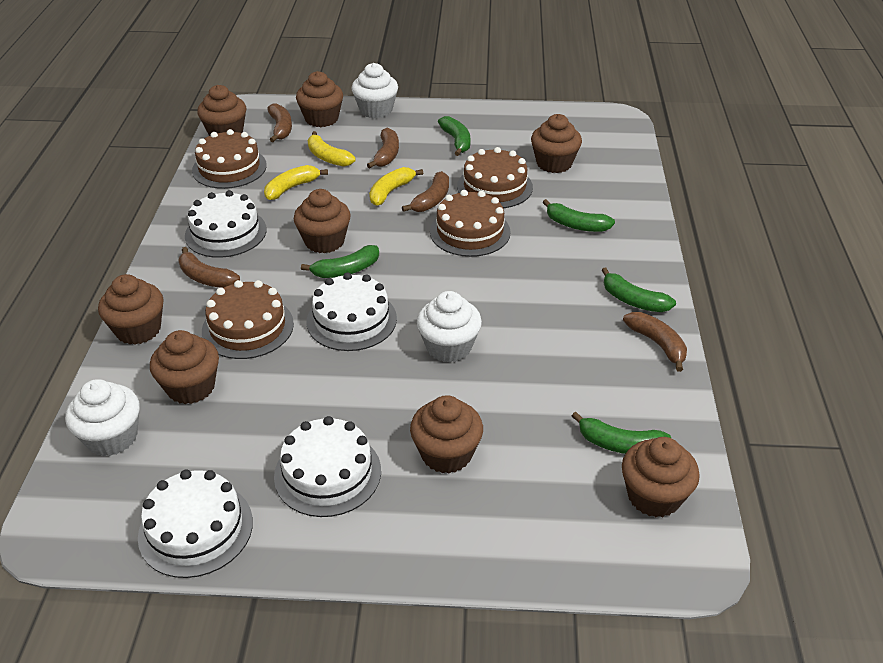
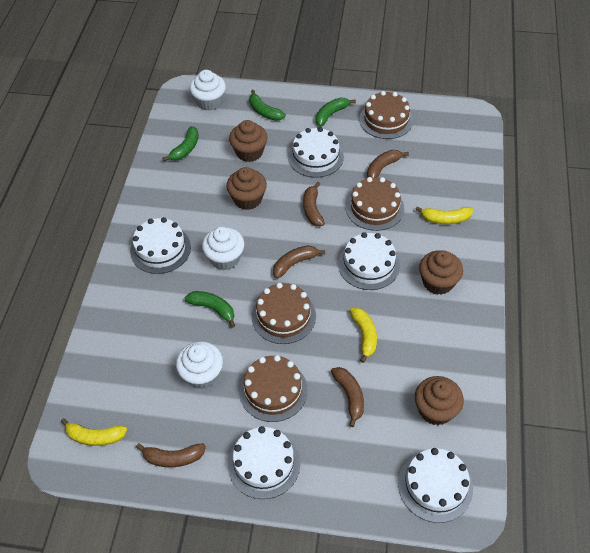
brown cupcake: 8 -> 4
green banana: 5 -> 4
white cake: 4 -> 5

